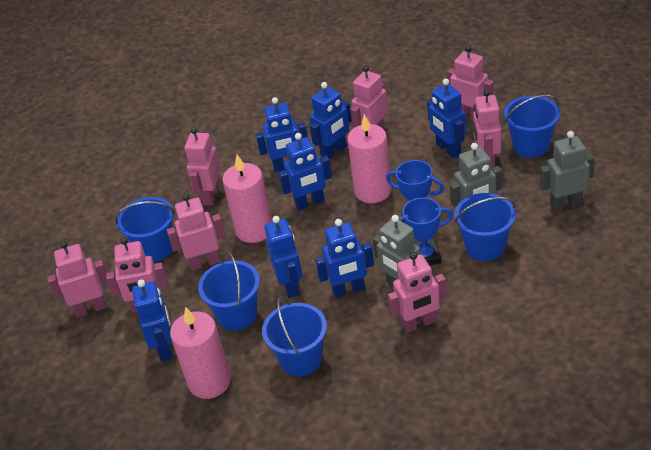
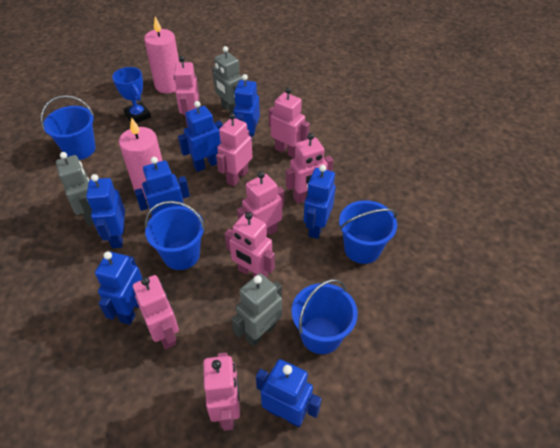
blue bucket: 5 -> 4
blue trophy: 2 -> 1
pink candle: 3 -> 2

